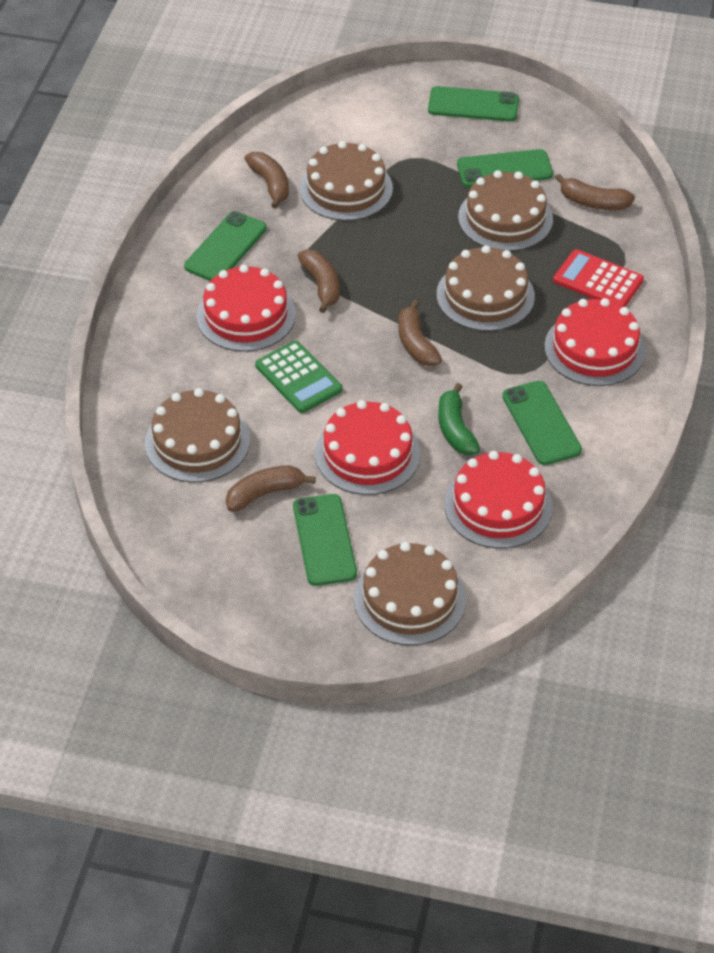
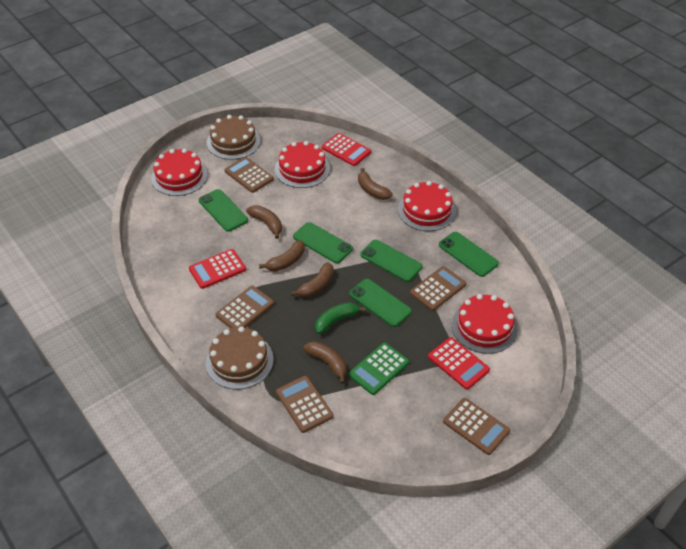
brown cake: 5 -> 2
brown calculator: 0 -> 5
red calculator: 1 -> 3

